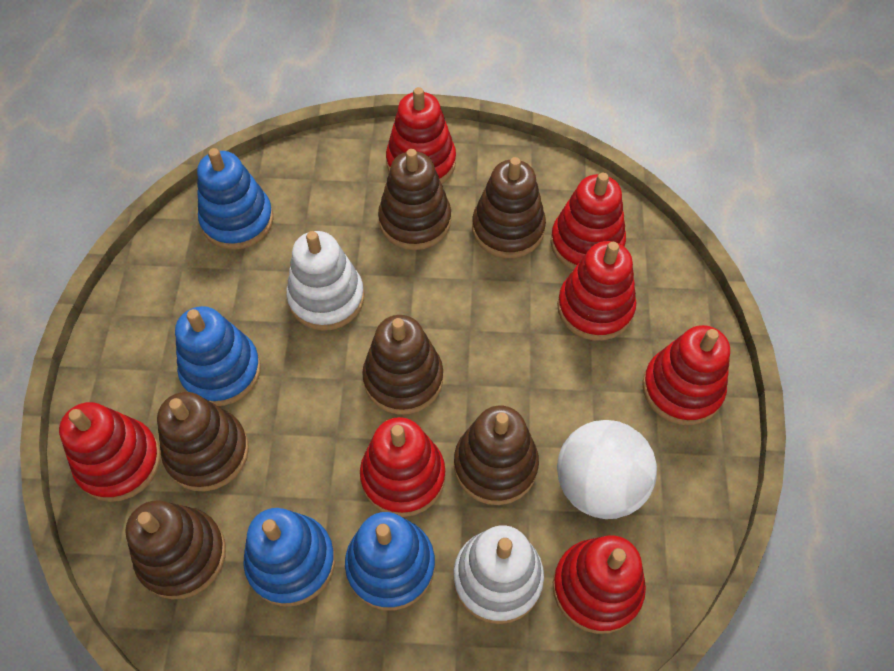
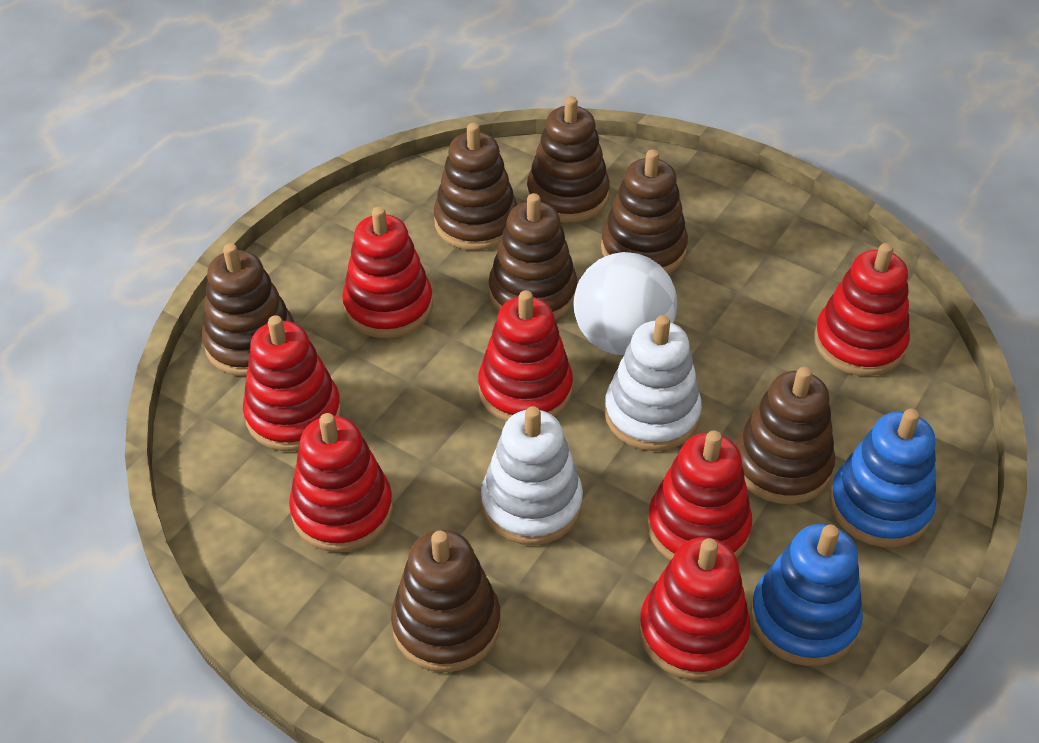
blue stacking toy: 4 -> 2
brown stacking toy: 6 -> 7

